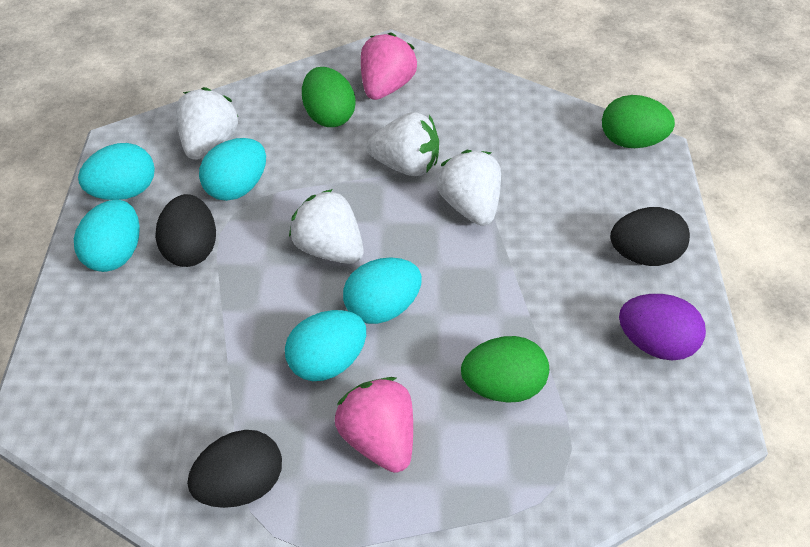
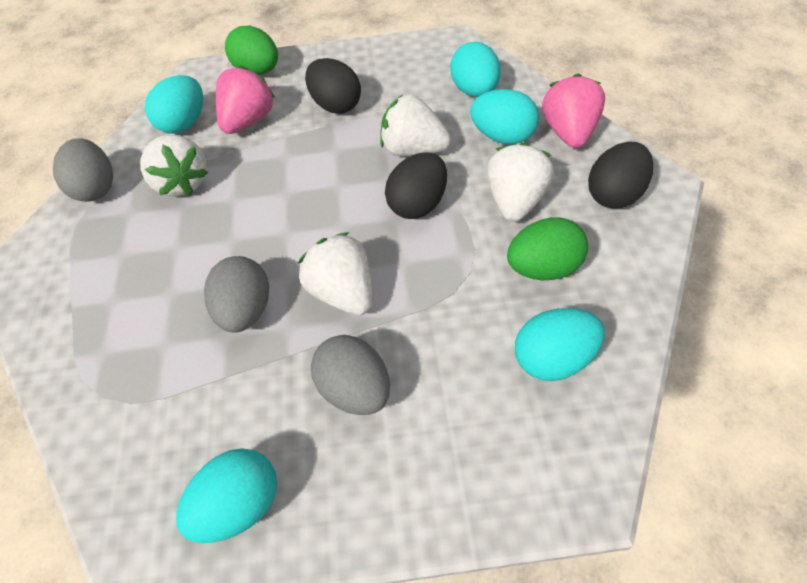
green egg: 3 -> 2
grey egg: 0 -> 3
purple egg: 1 -> 0

